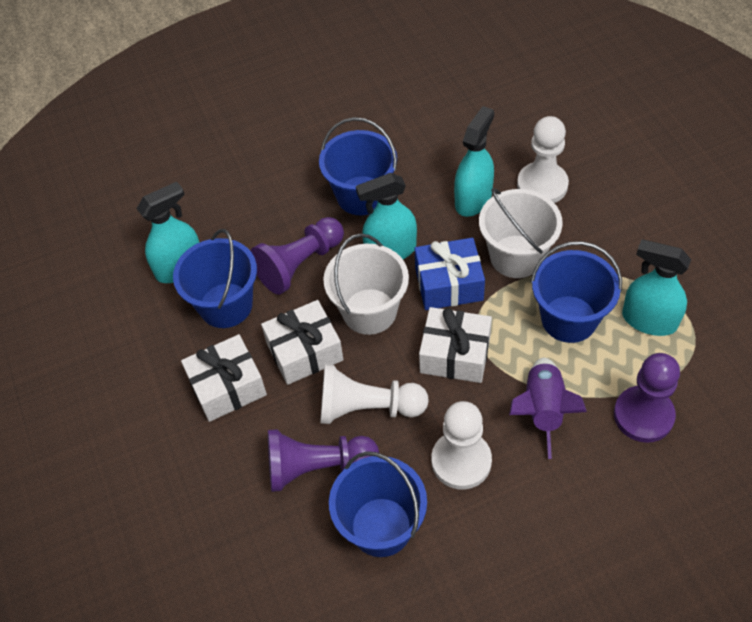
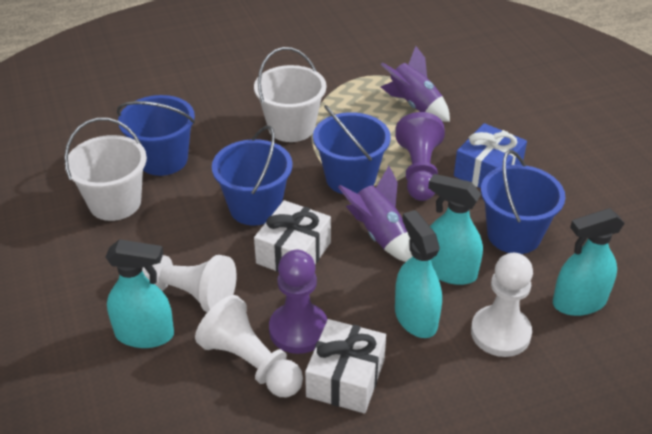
purple pawn: 3 -> 2
purple rocket: 1 -> 2
white gift: 3 -> 2

